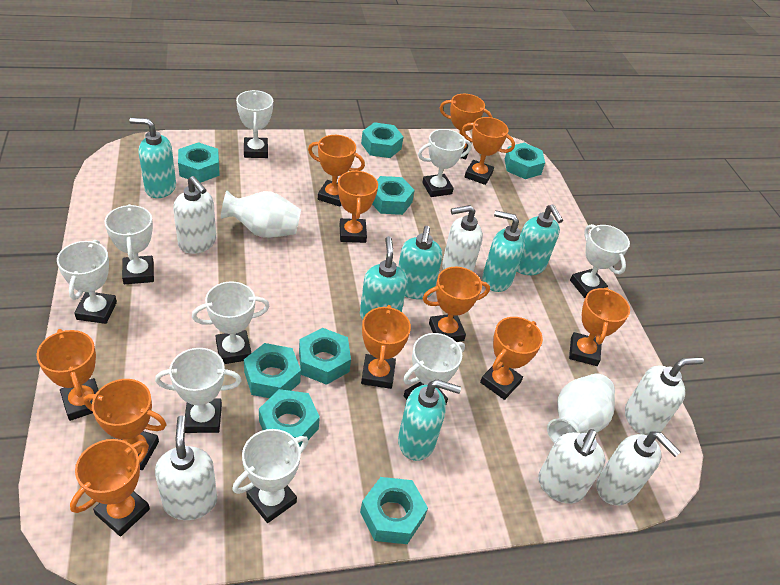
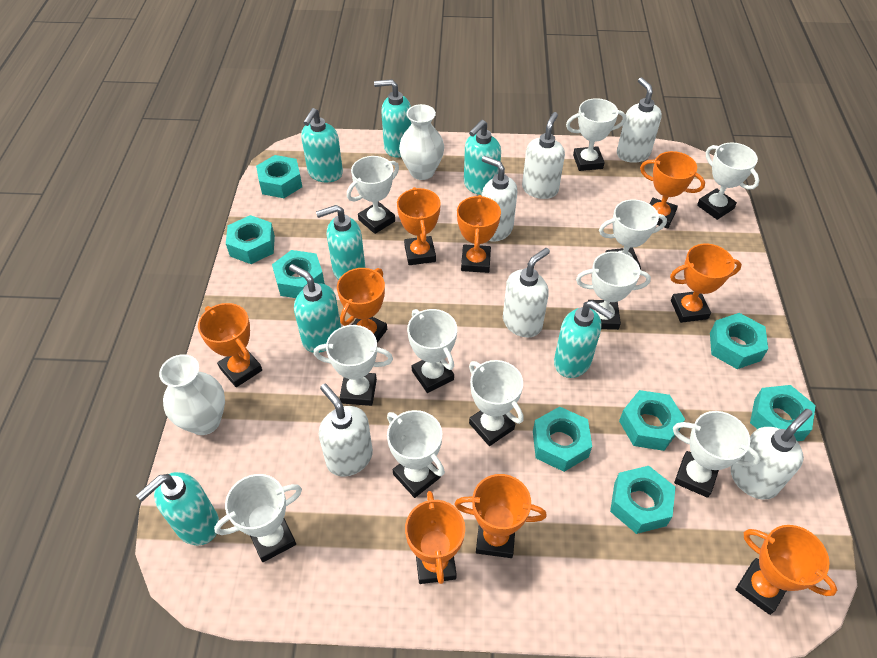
orange trophy: 11 -> 9
turquoise soap dispenser: 6 -> 7
white trophy: 9 -> 11

